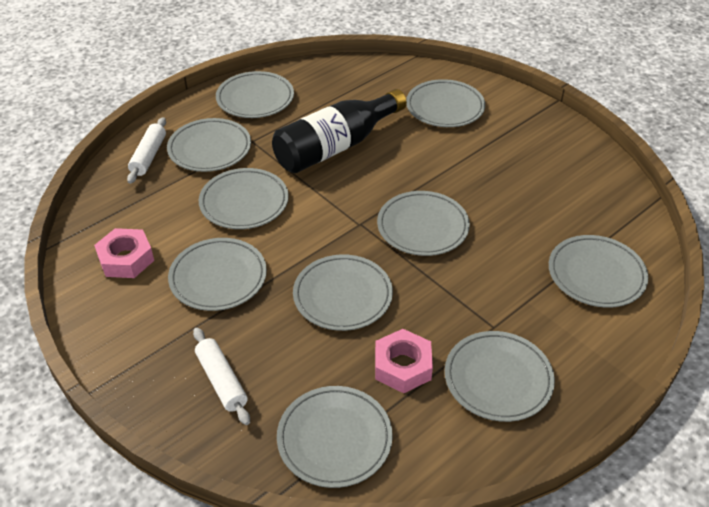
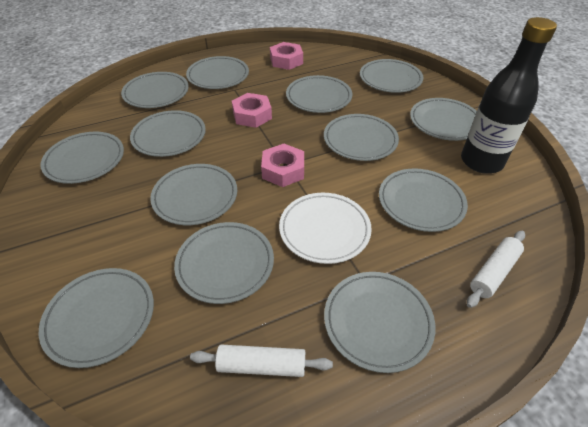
grey plate: 10 -> 13
pink nut: 2 -> 3
white plate: 0 -> 1

